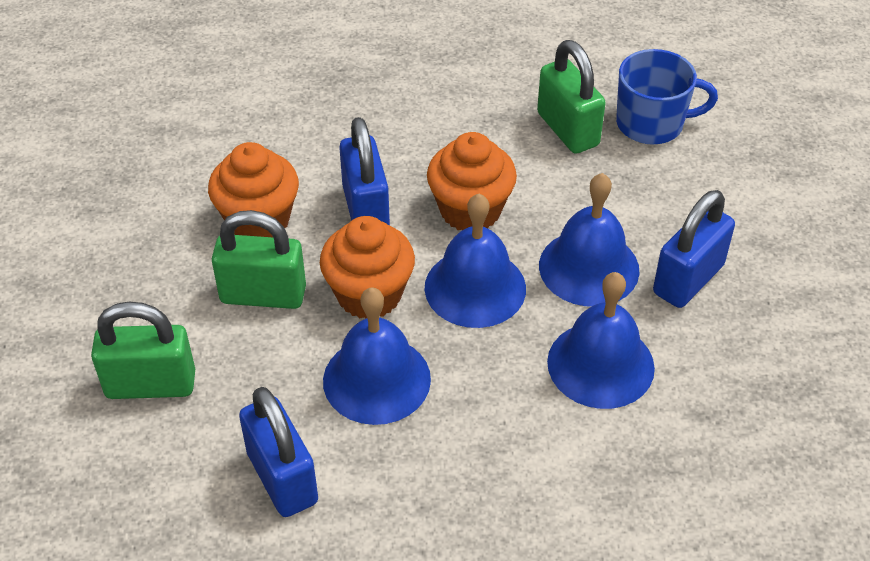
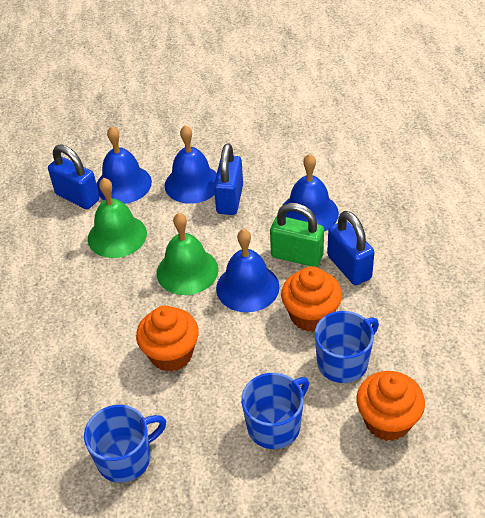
blue mug: 1 -> 3
green bell: 0 -> 2
green padlock: 3 -> 1

